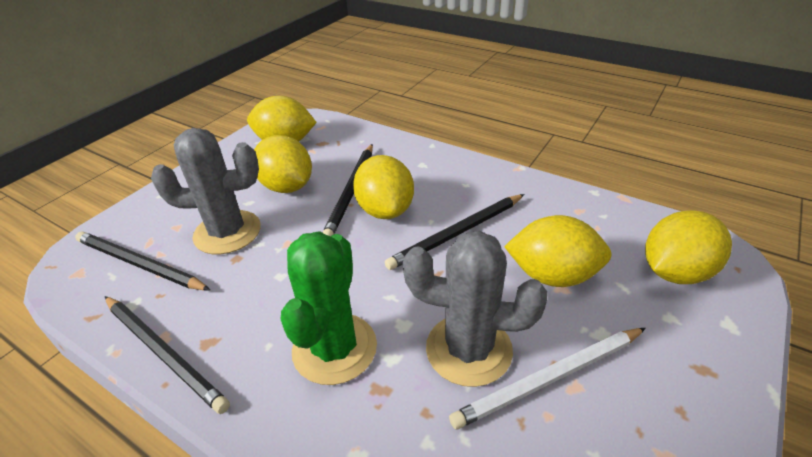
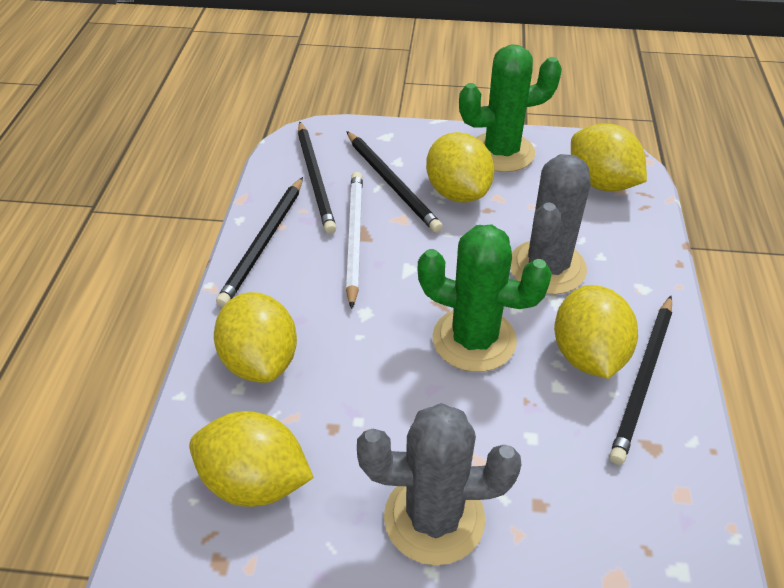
green cactus: 1 -> 2

